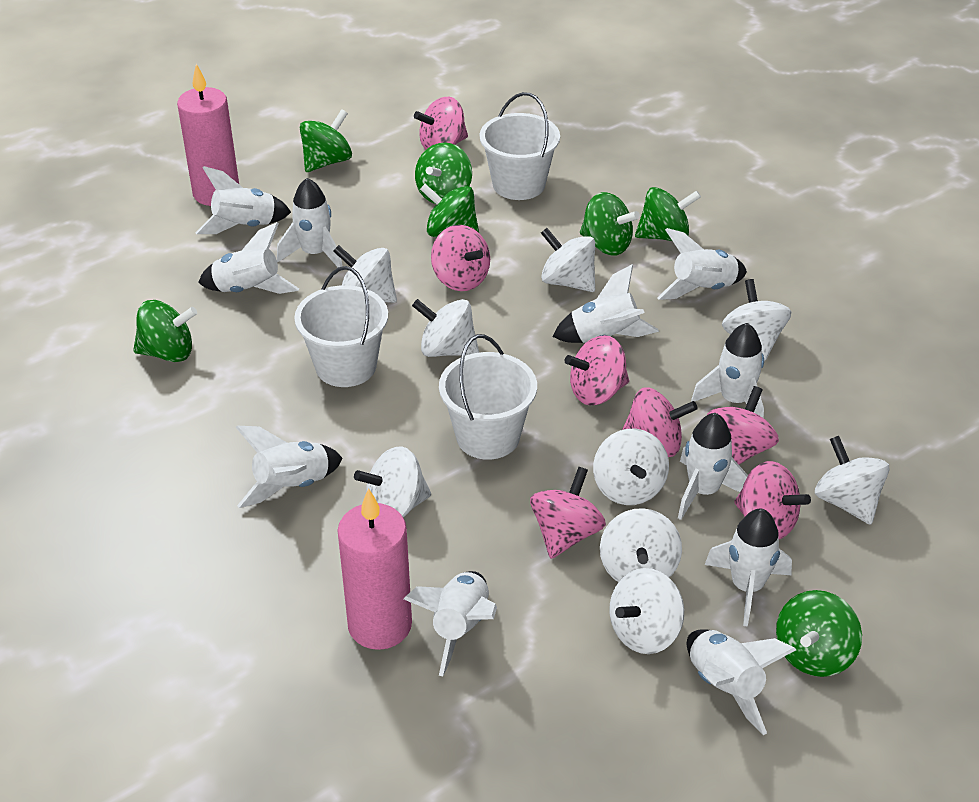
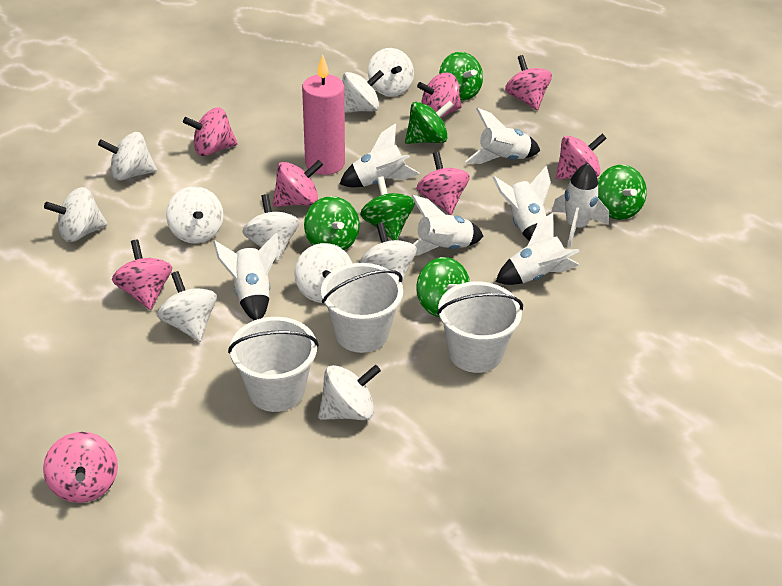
green spinning top: 7 -> 6
pink candle: 2 -> 1
pink spinning top: 7 -> 8
white rocket: 11 -> 7
white spinning top: 9 -> 10

